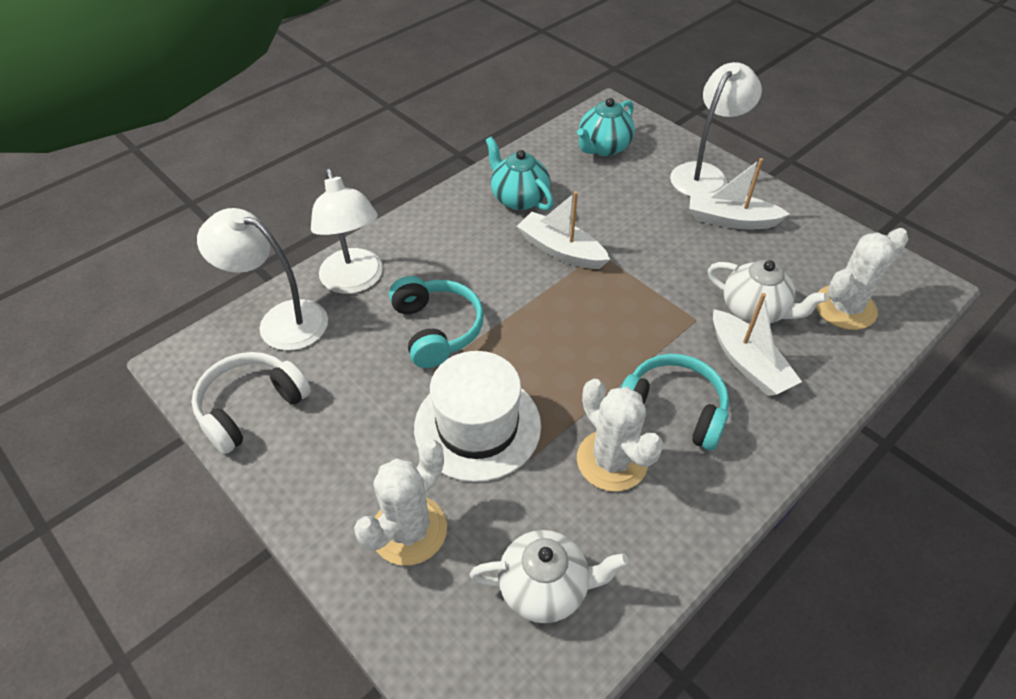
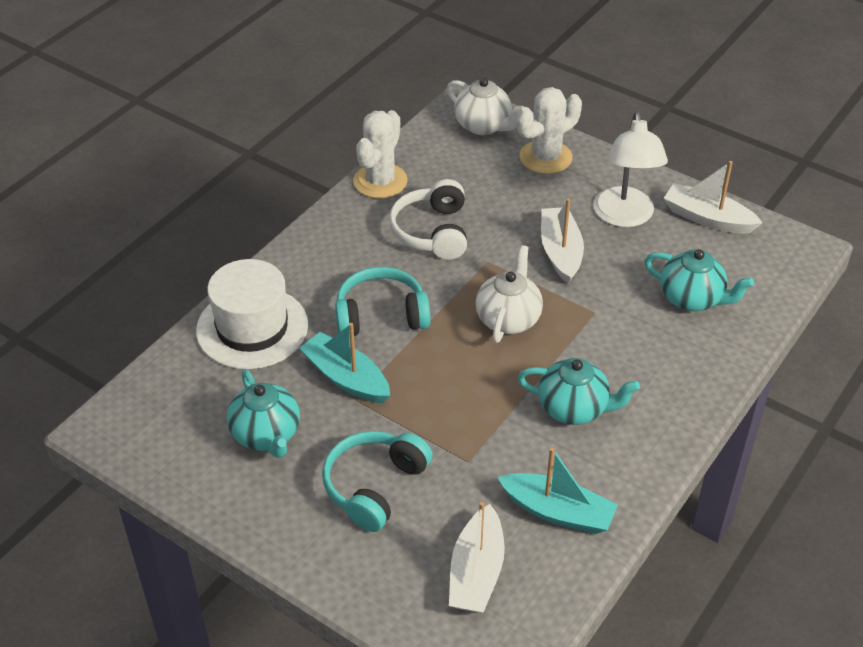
turquoise boat: 0 -> 2
turquoise teapot: 2 -> 3
white cactus: 3 -> 2
white lamp: 3 -> 1

